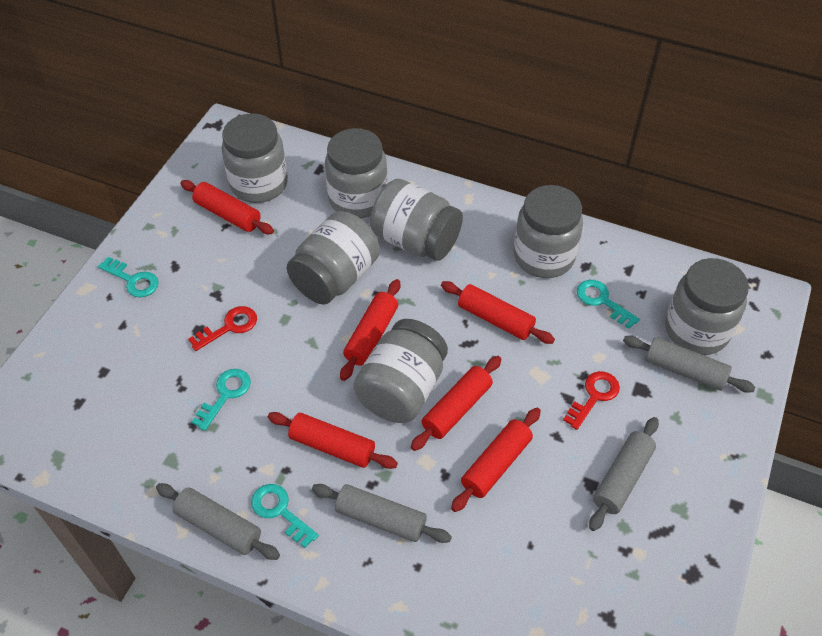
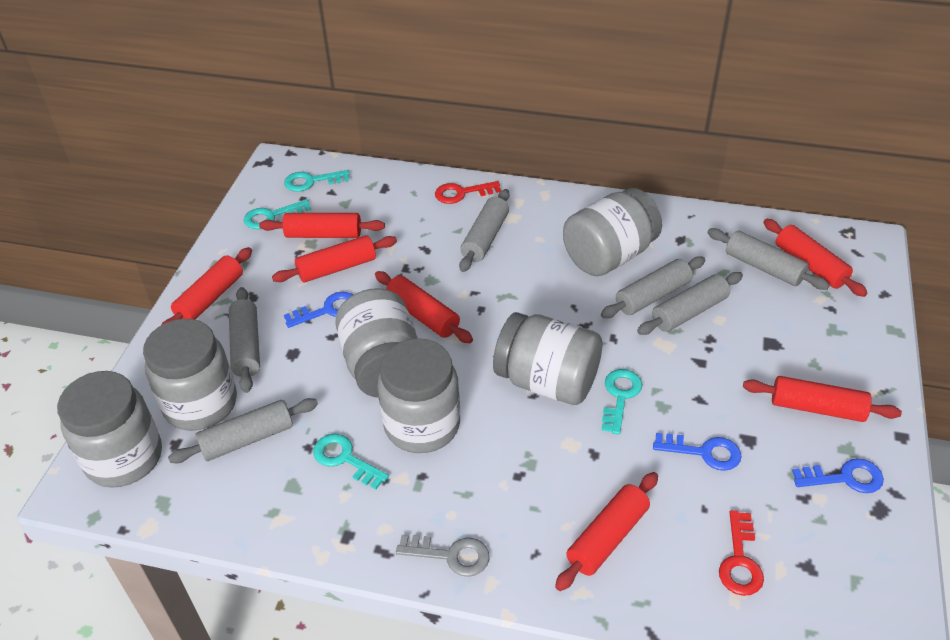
blue key: 0 -> 3
grey jar: 7 -> 6
grey key: 0 -> 1
grey rolling pin: 4 -> 6
red rolling pin: 6 -> 7

